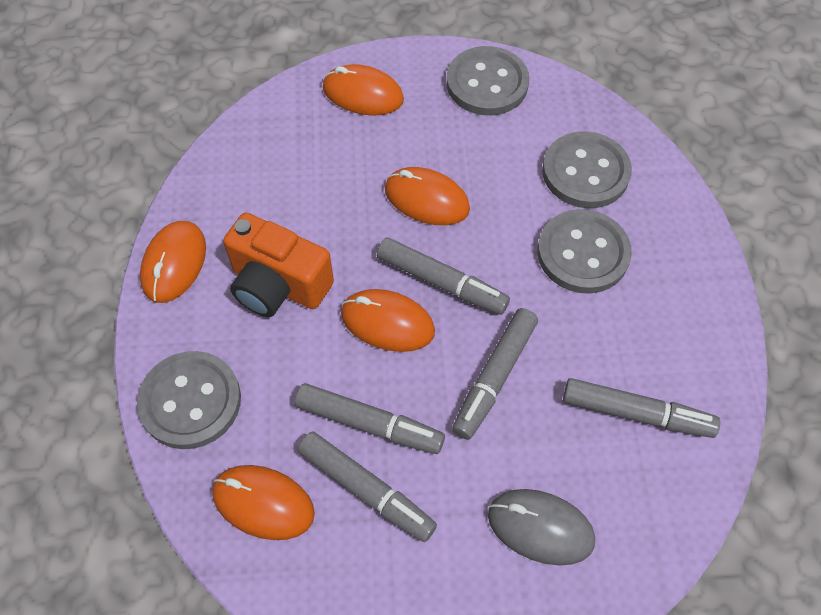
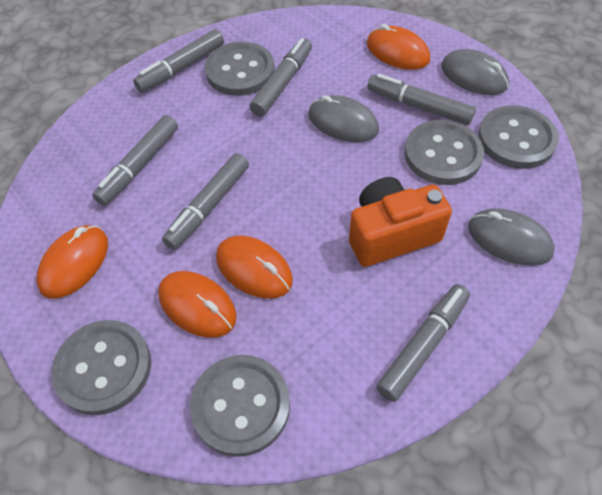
grey button: 4 -> 5
grey marker: 5 -> 6
grey mouse: 1 -> 3
orange mouse: 5 -> 4

